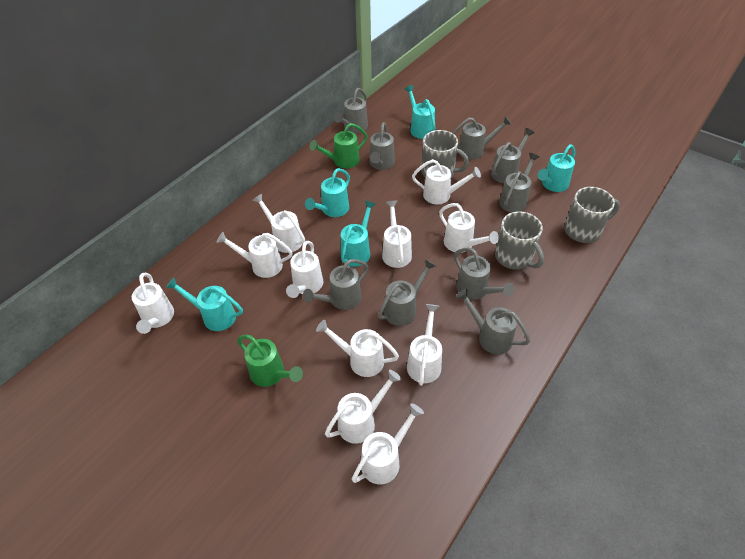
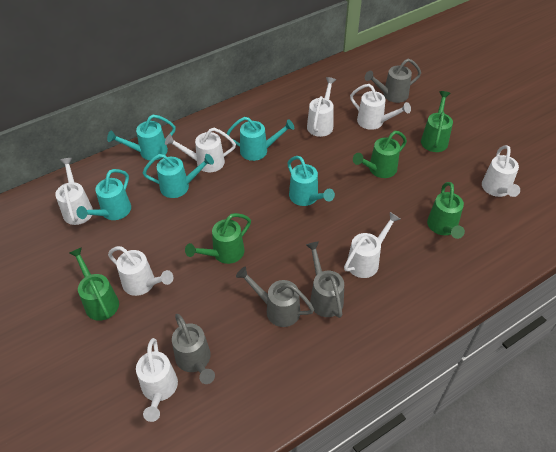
green watering can: 2 -> 5
grey mug: 3 -> 0
grey watering can: 9 -> 4
white watering can: 11 -> 8

